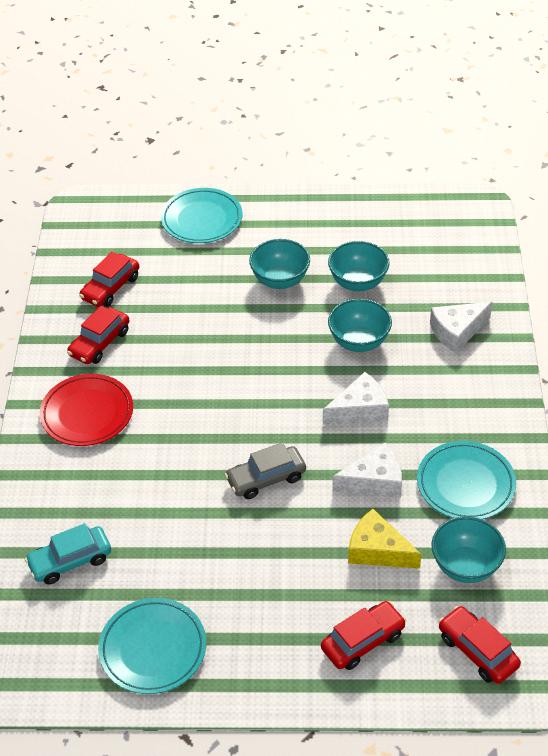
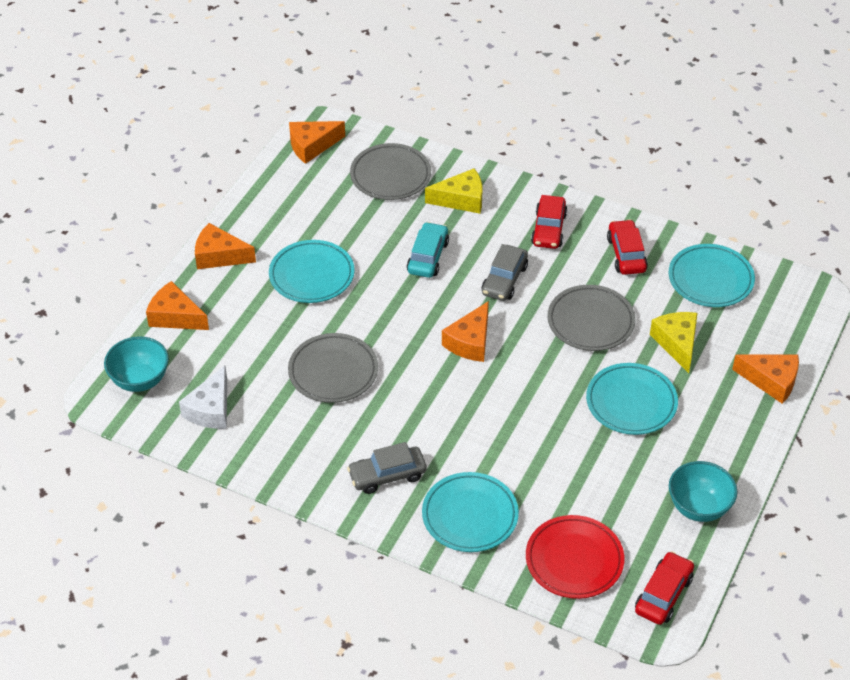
grey car: 1 -> 2
grey plate: 0 -> 3
orange cheese: 0 -> 5
red car: 4 -> 3
turquoise bowl: 4 -> 2
turquoise plate: 3 -> 4
white cheese: 3 -> 1
yellow cheese: 1 -> 2

